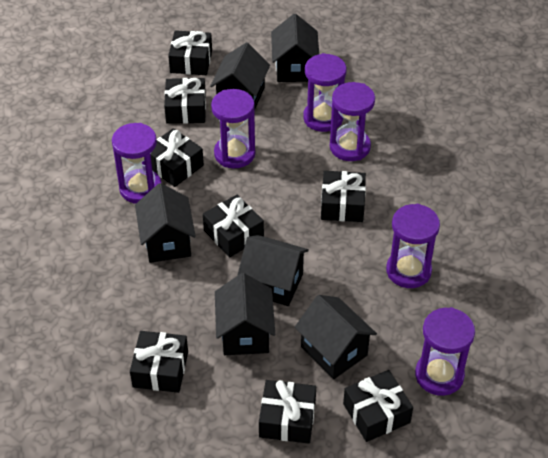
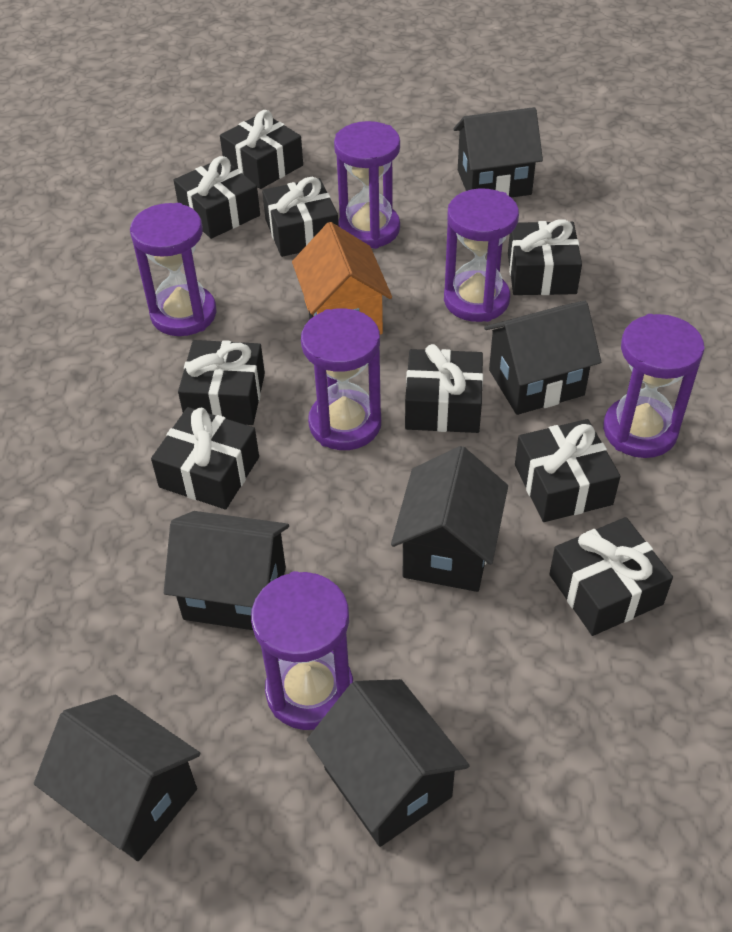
black gift: 8 -> 9
orange house: 0 -> 1

